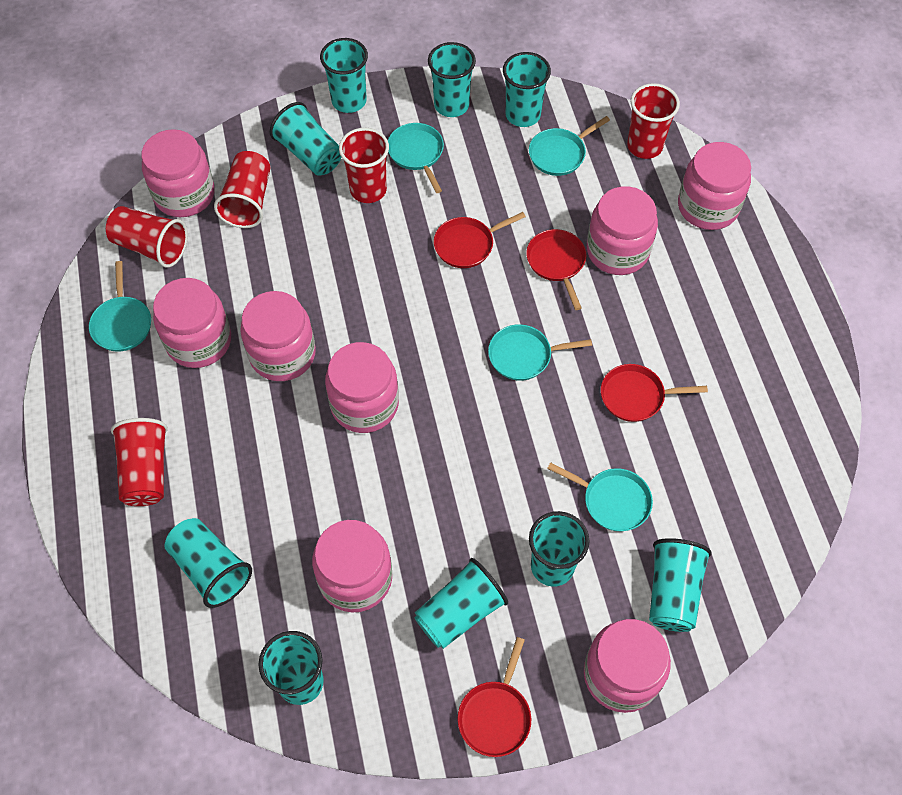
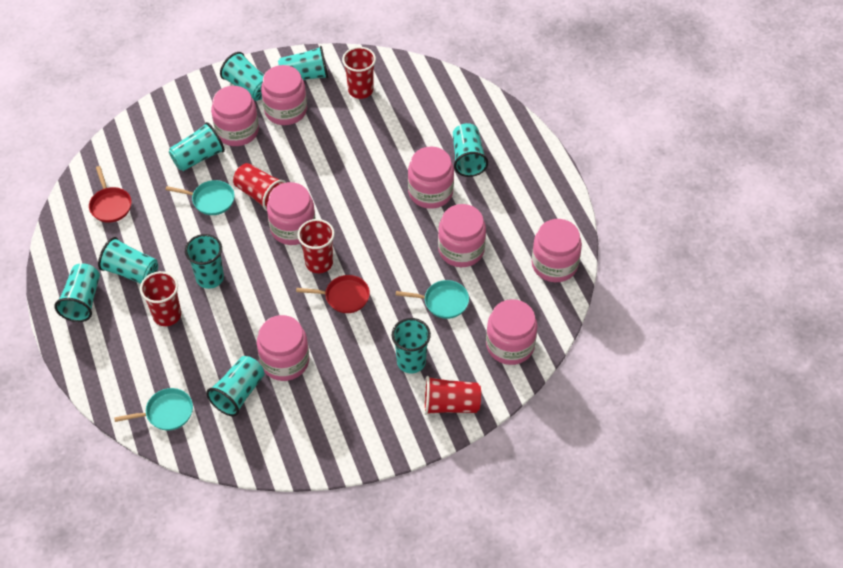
red pan: 4 -> 2
turquoise pan: 5 -> 3

